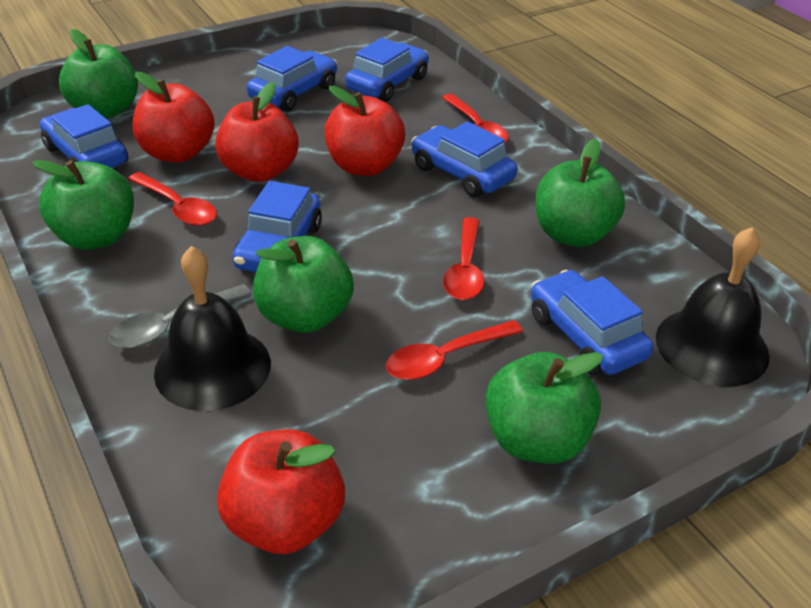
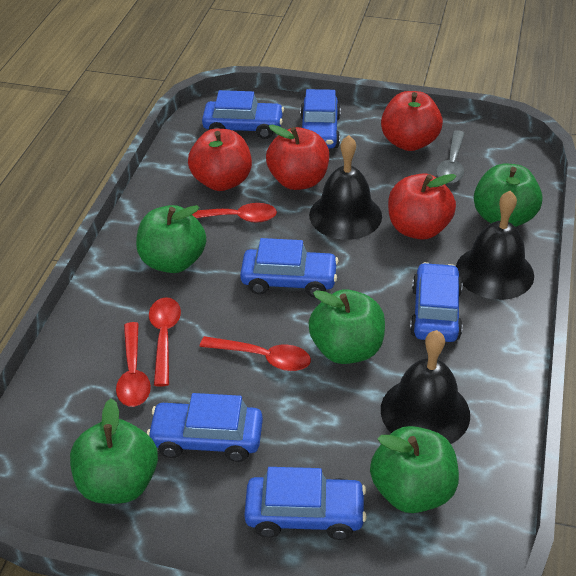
black bell: 2 -> 3

